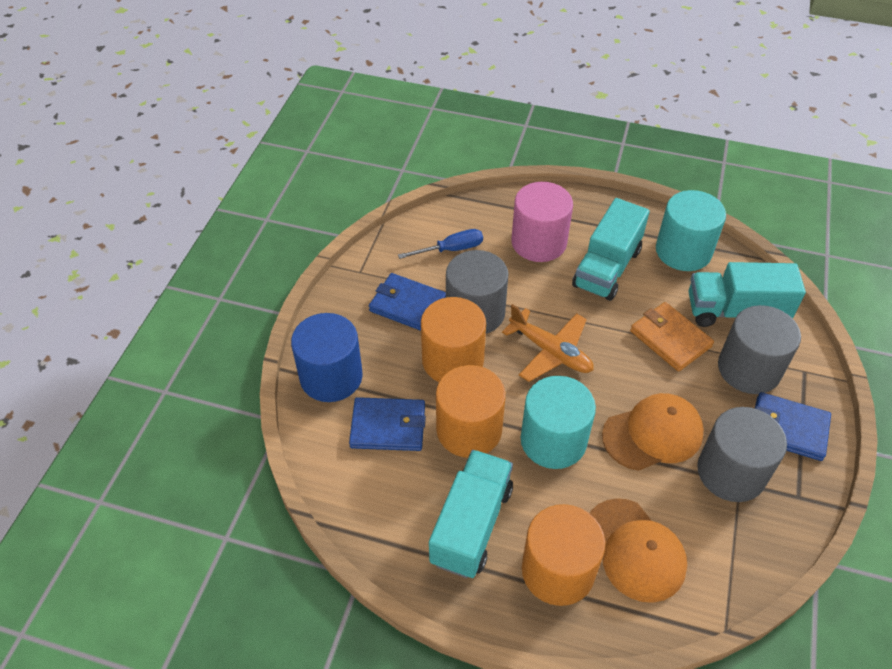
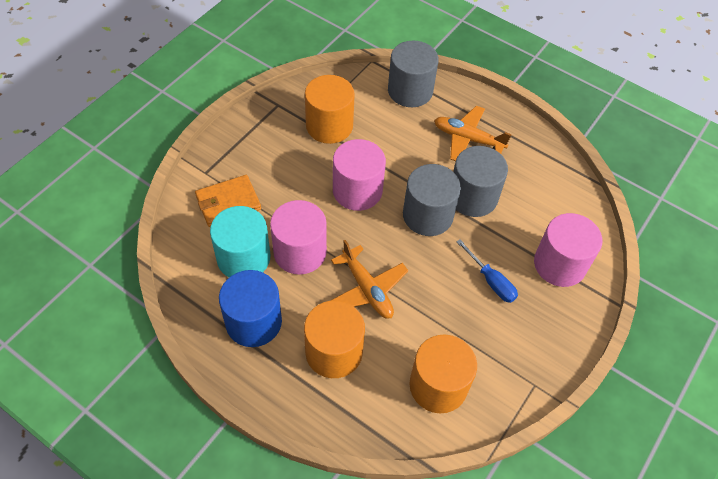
blue wallet: 3 -> 0
orange cap: 2 -> 0
orange plane: 1 -> 2
pink cylinder: 1 -> 3
turquoise cylinder: 2 -> 1
turquoise truck: 3 -> 0

